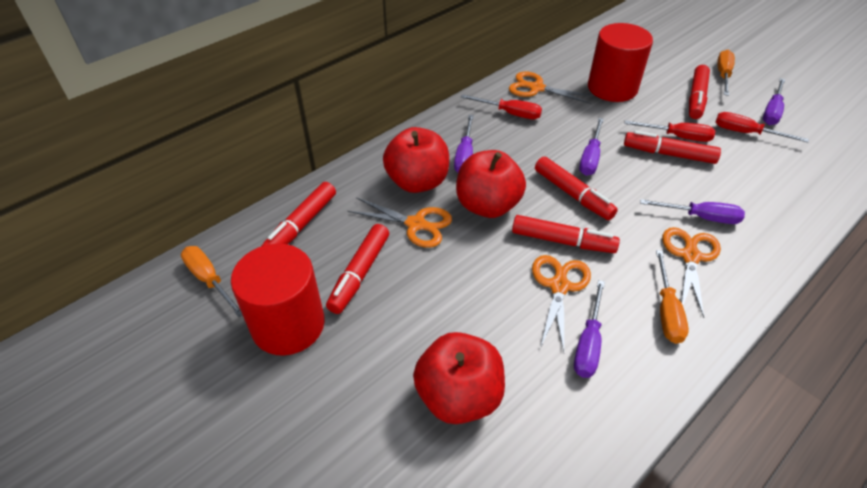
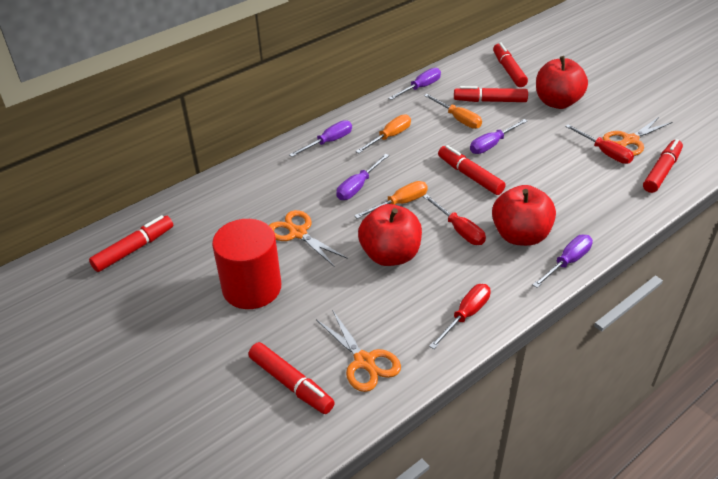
orange scissors: 4 -> 3
red cylinder: 2 -> 1

